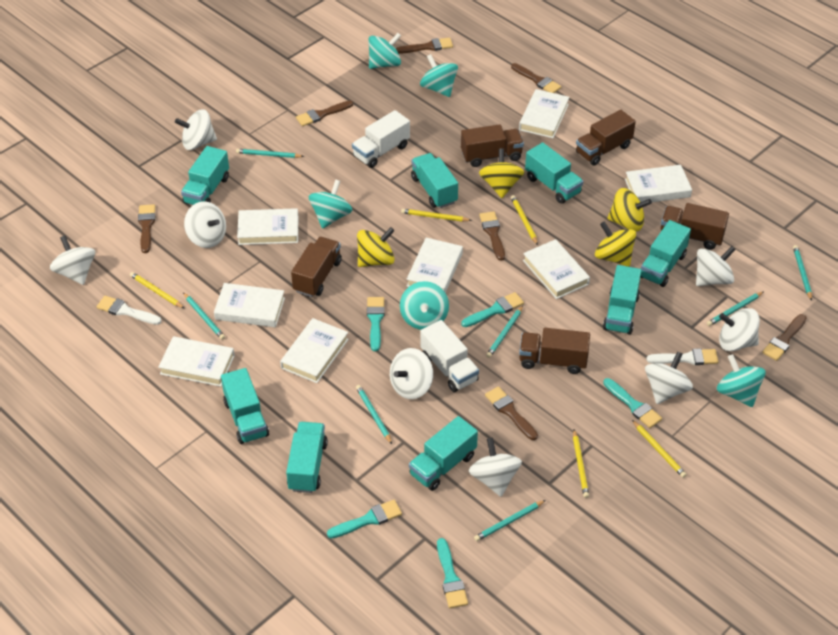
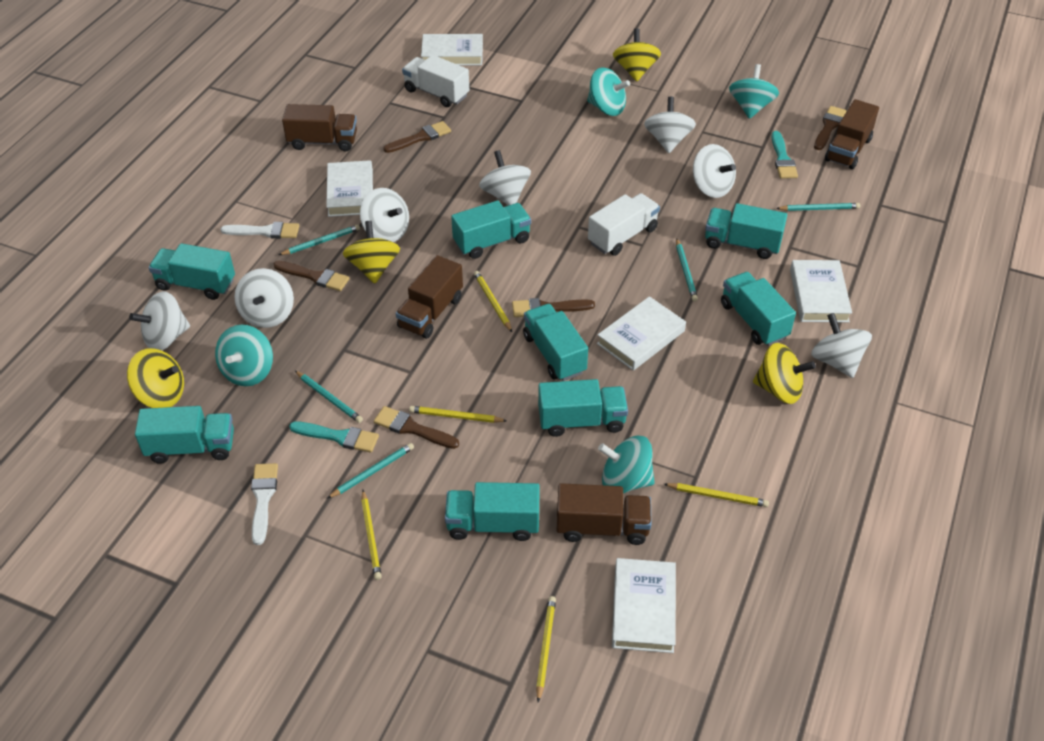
brown brush: 7 -> 5
brown truck: 5 -> 4
turquoise brush: 5 -> 2
turquoise pencil: 7 -> 5
turquoise spinning top: 5 -> 4
white book: 8 -> 5
white spinning top: 8 -> 7

